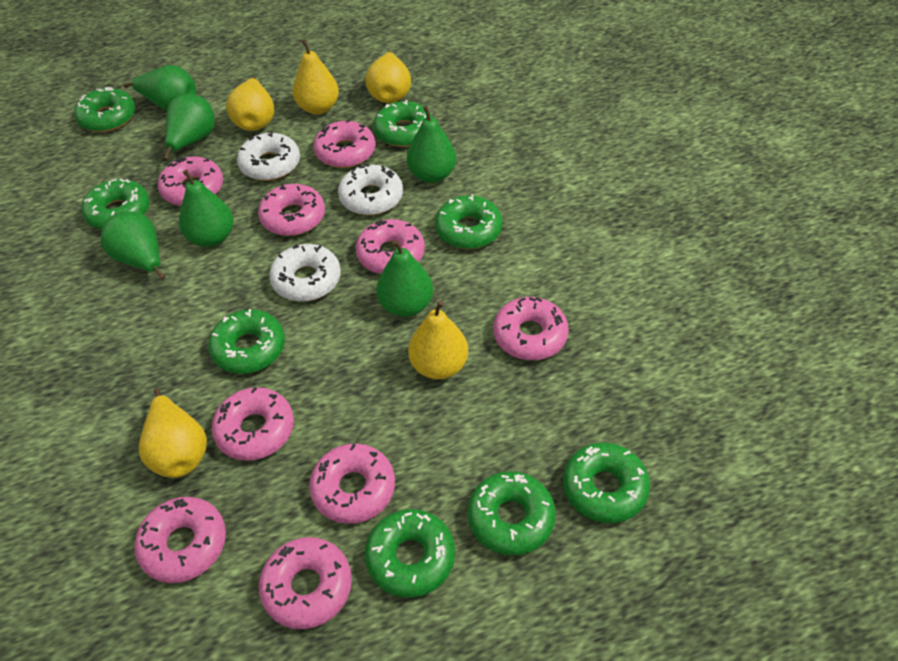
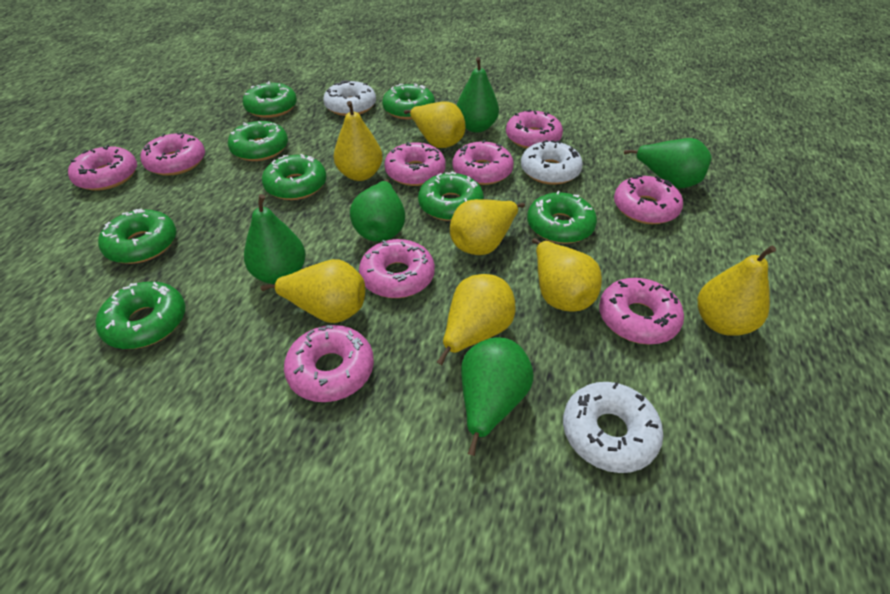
green pear: 6 -> 5
yellow pear: 5 -> 7

